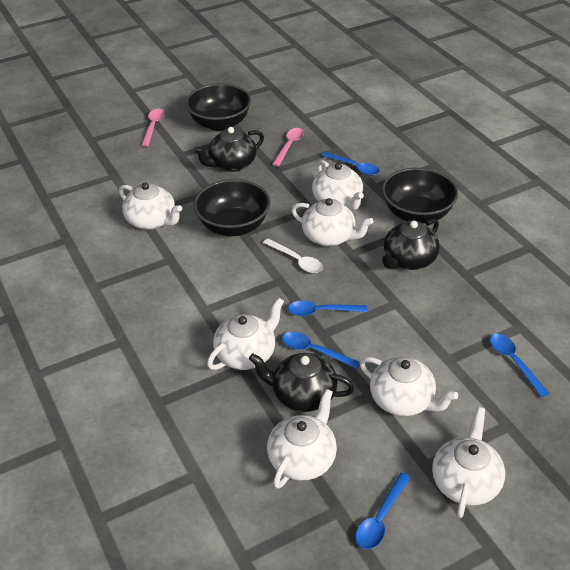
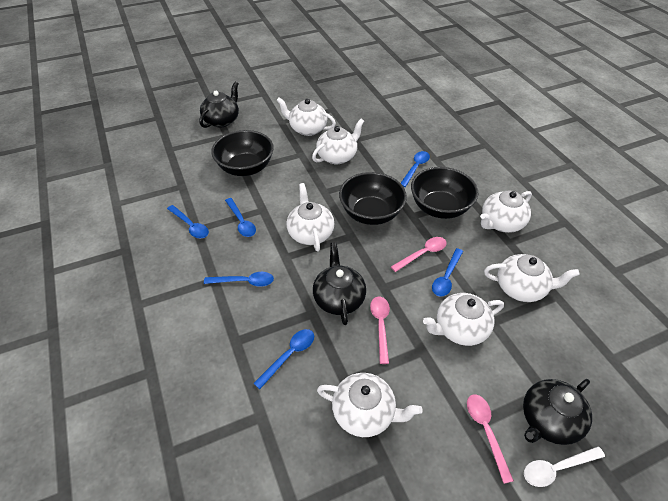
blue spoon: 5 -> 6
pink spoon: 2 -> 3

